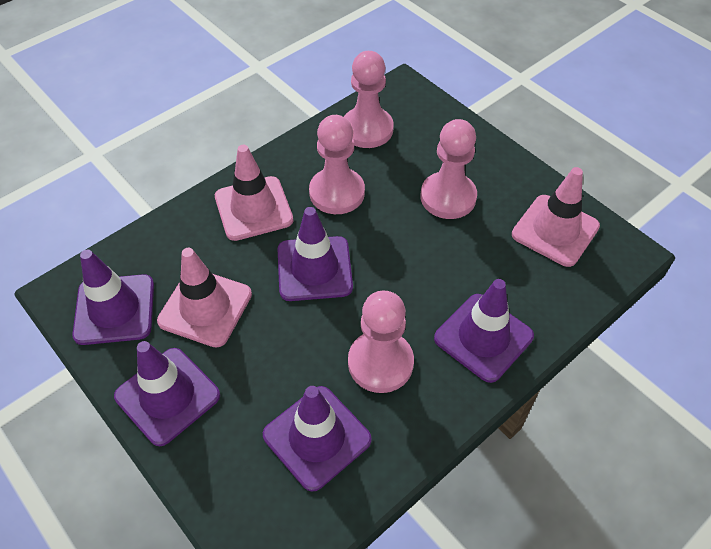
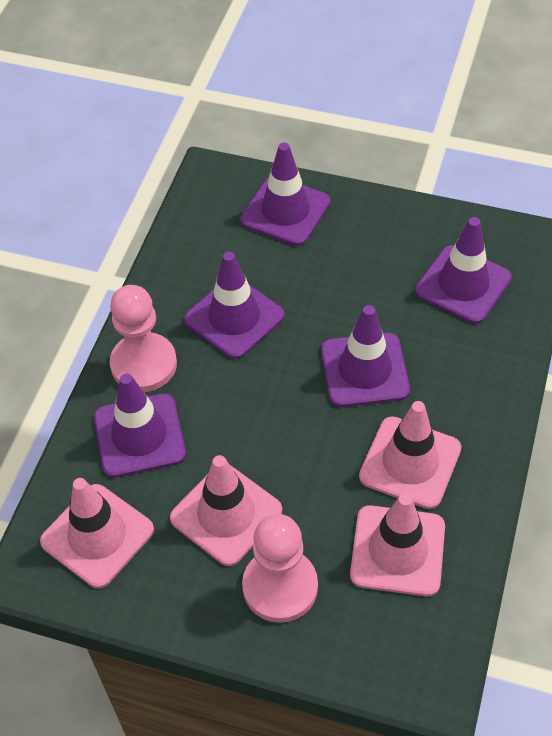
pink pawn: 4 -> 2
pink traffic cone: 3 -> 4

